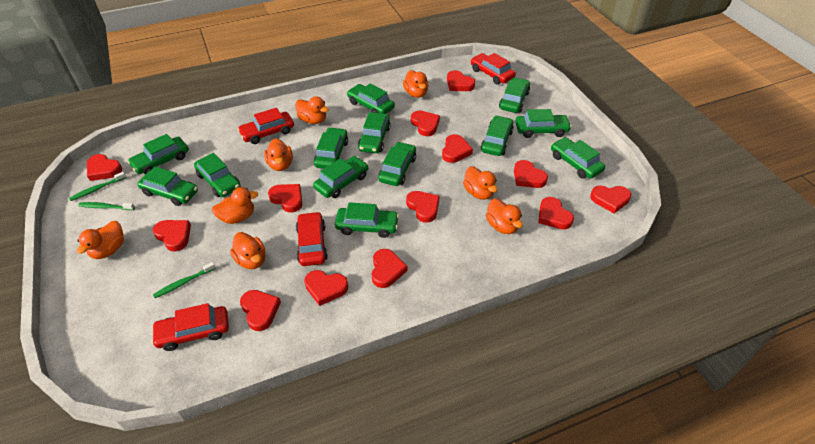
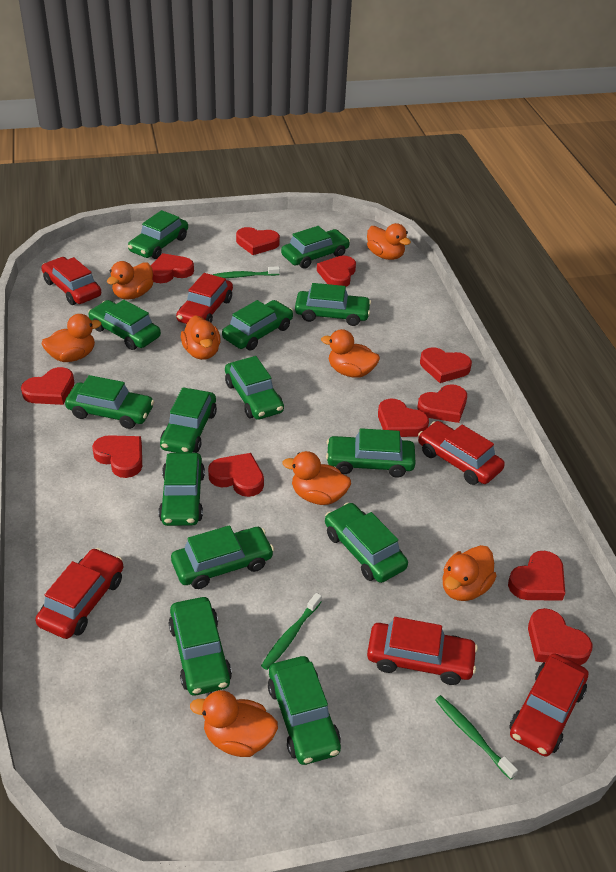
green car: 13 -> 14
red car: 4 -> 6
red heart: 13 -> 11

